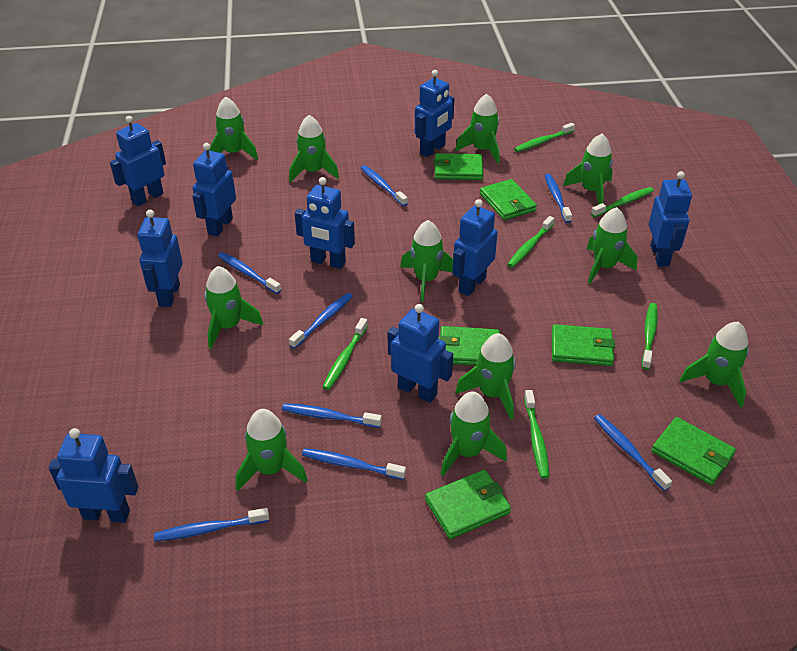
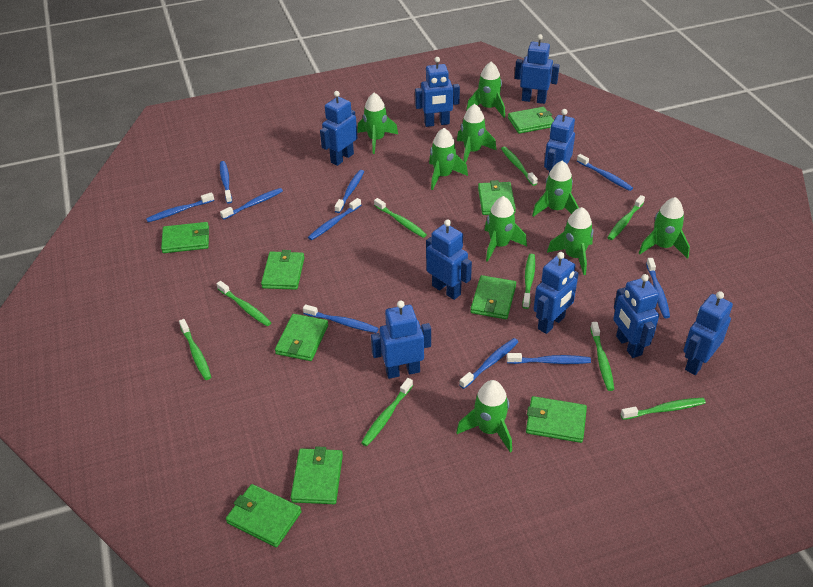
blue toothbrush: 8 -> 10
green rocket: 11 -> 9
green toothbrush: 6 -> 9
green wallet: 6 -> 9

